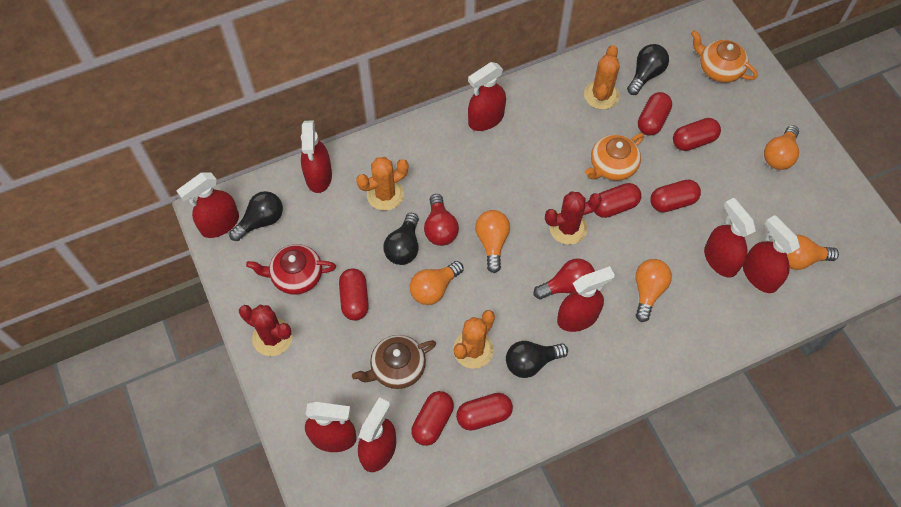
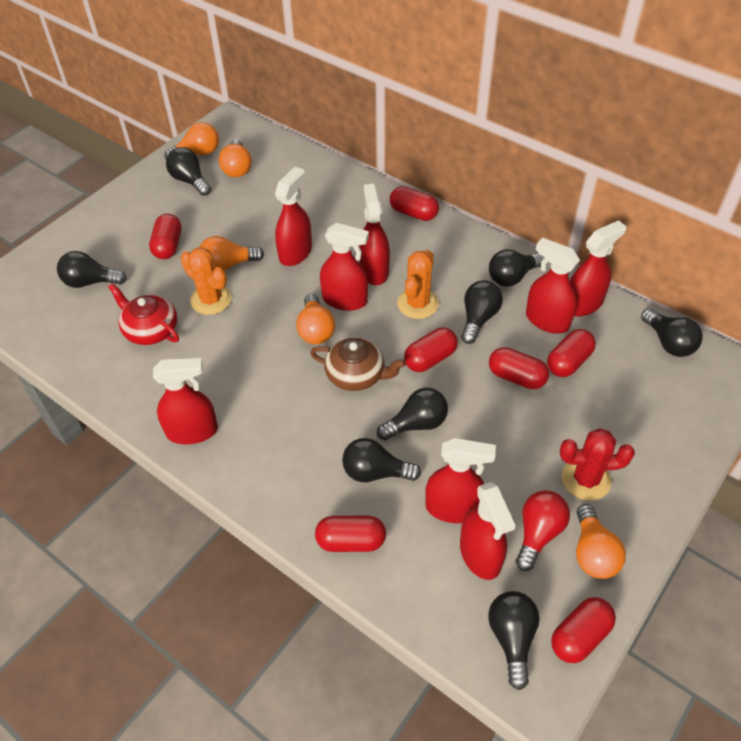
black light bulb: 4 -> 8
orange cactus: 3 -> 2
orange teapot: 2 -> 0
red cactus: 2 -> 1
red light bulb: 2 -> 1

